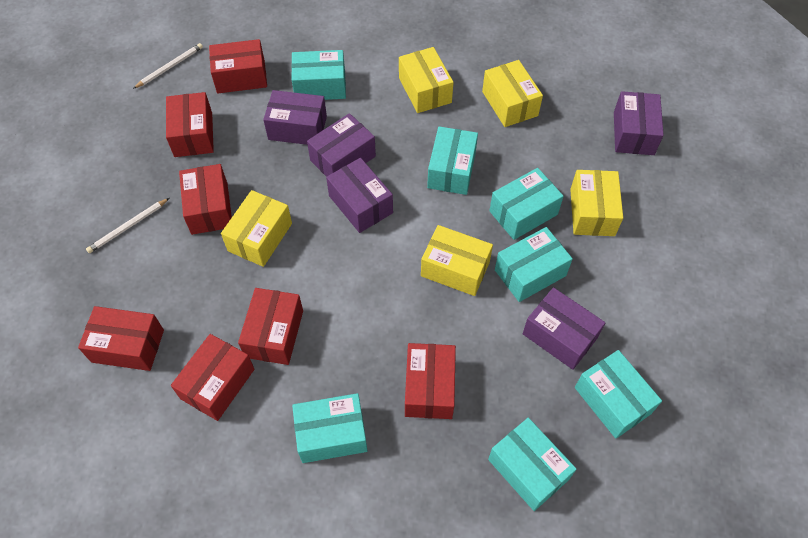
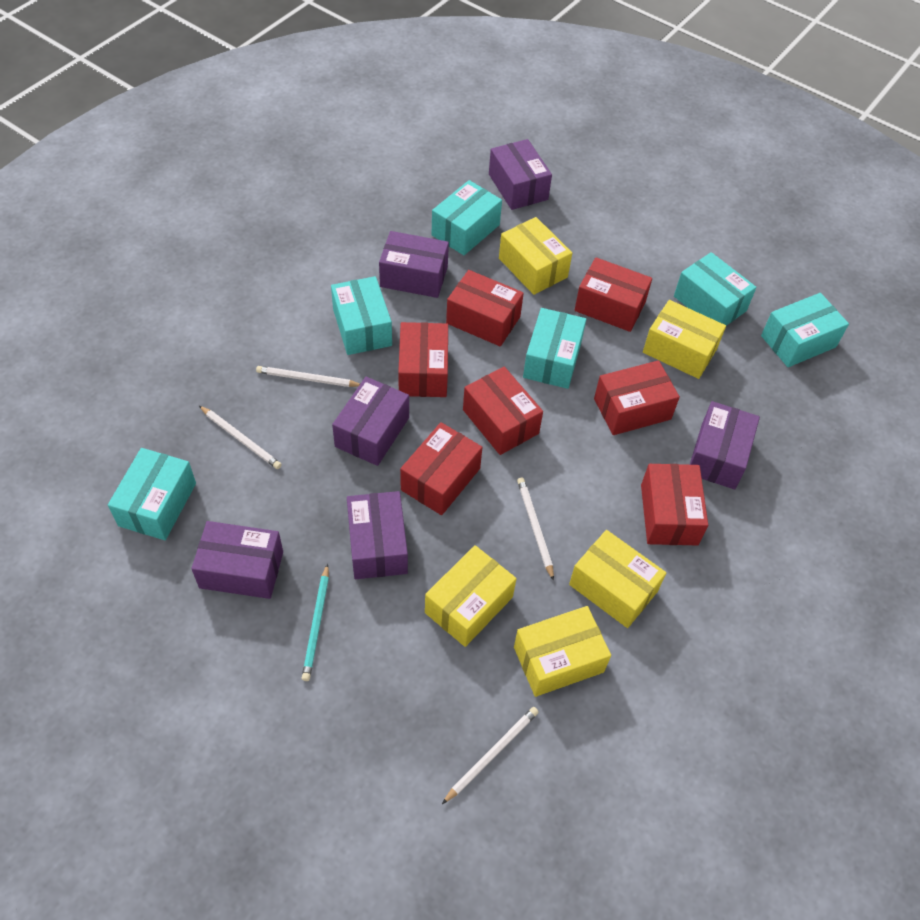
purple box: 5 -> 6
turquoise box: 7 -> 6
turquoise pencil: 0 -> 1
white pencil: 2 -> 4

